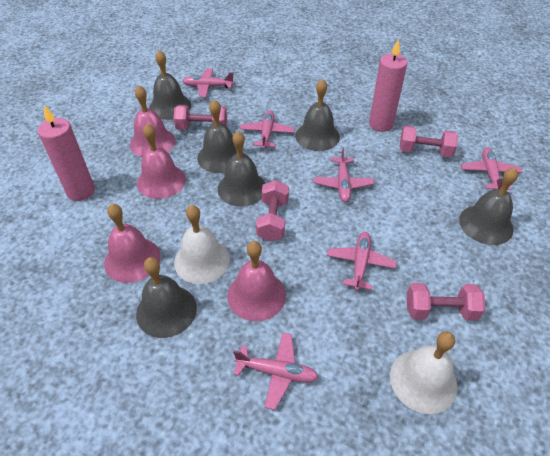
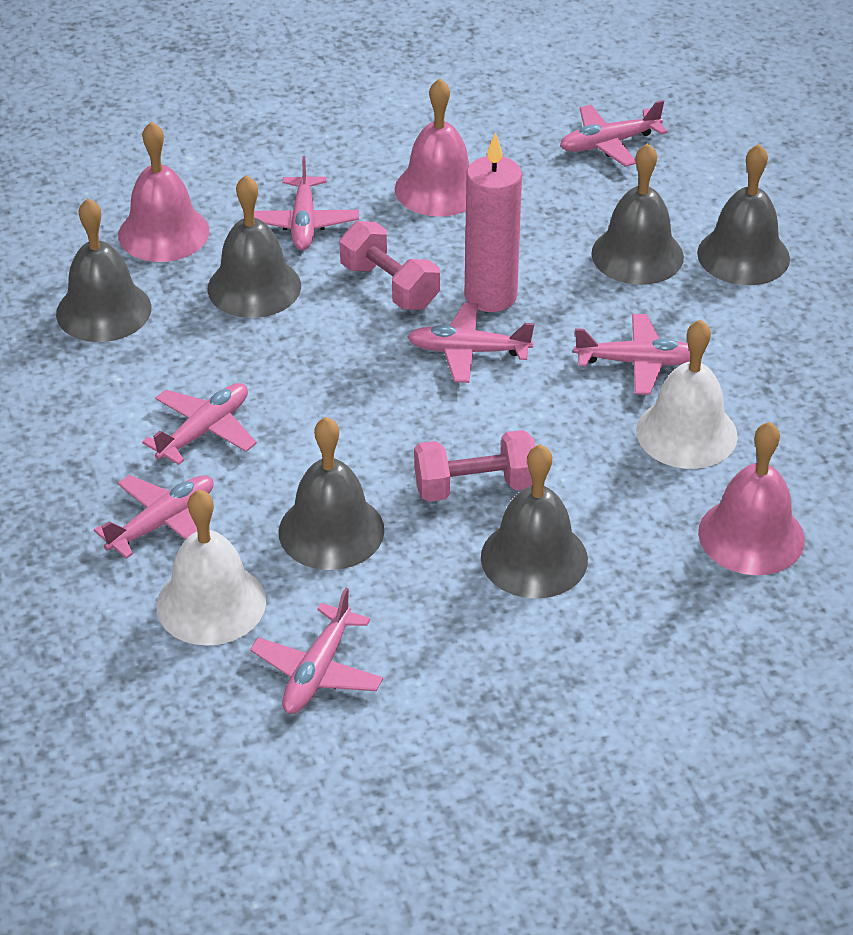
pink bell: 4 -> 3
pink candle: 2 -> 1
pink dumbbell: 4 -> 2
pink plane: 6 -> 7

